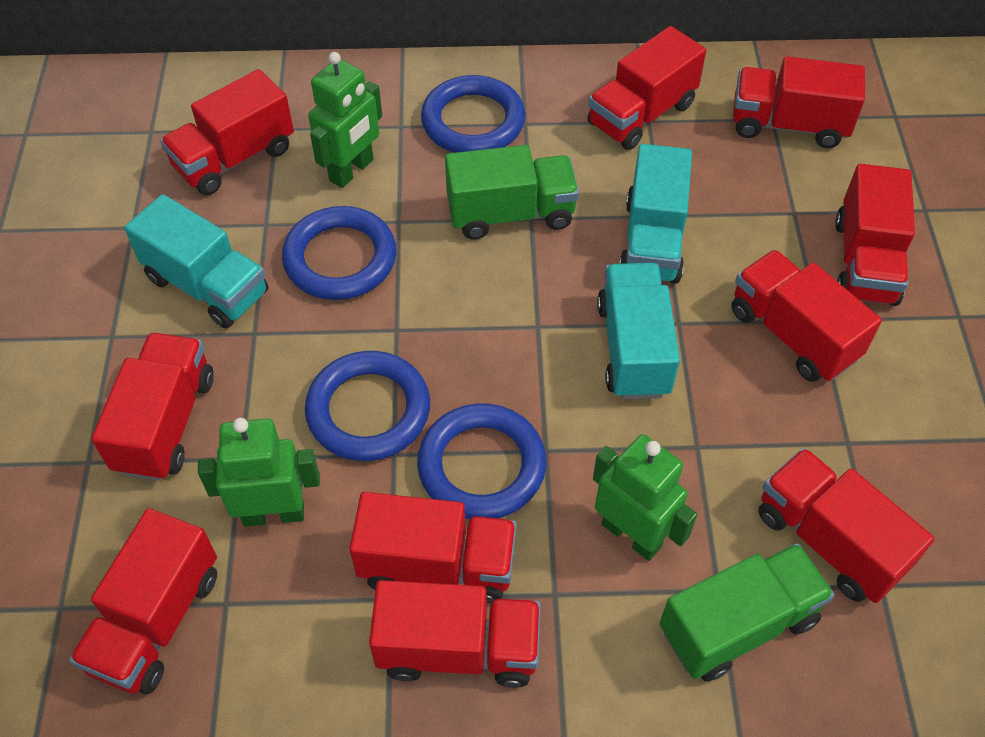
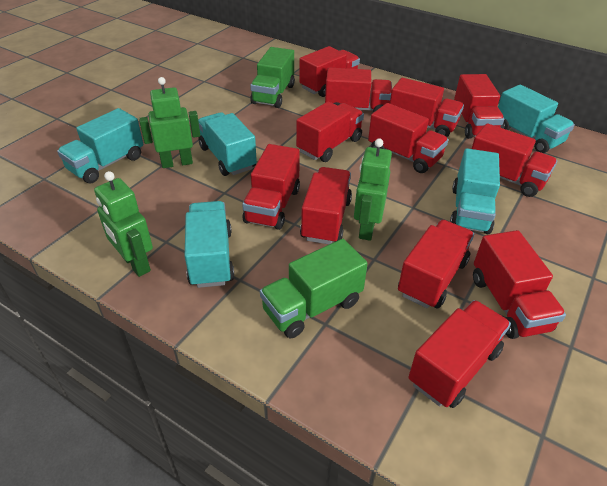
blue ring: 4 -> 0
red truck: 10 -> 12
turquoise truck: 3 -> 5

